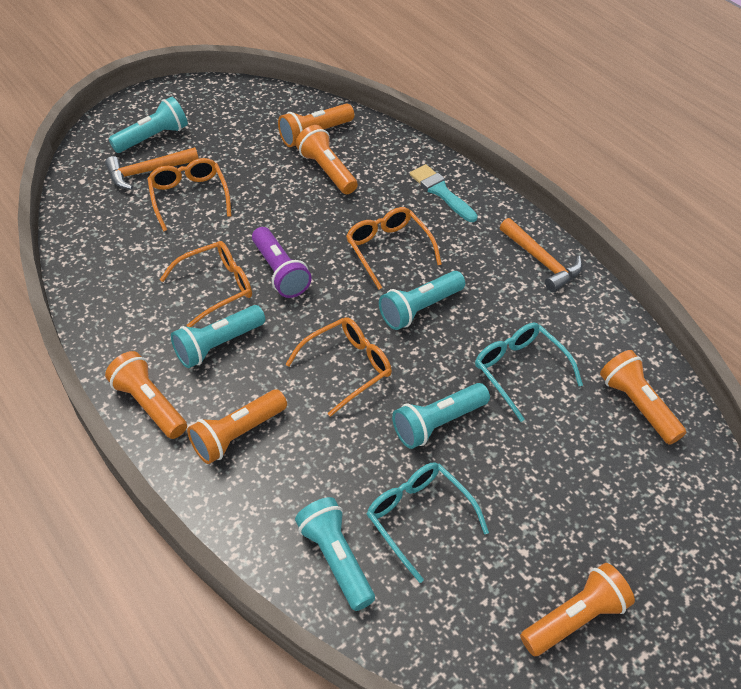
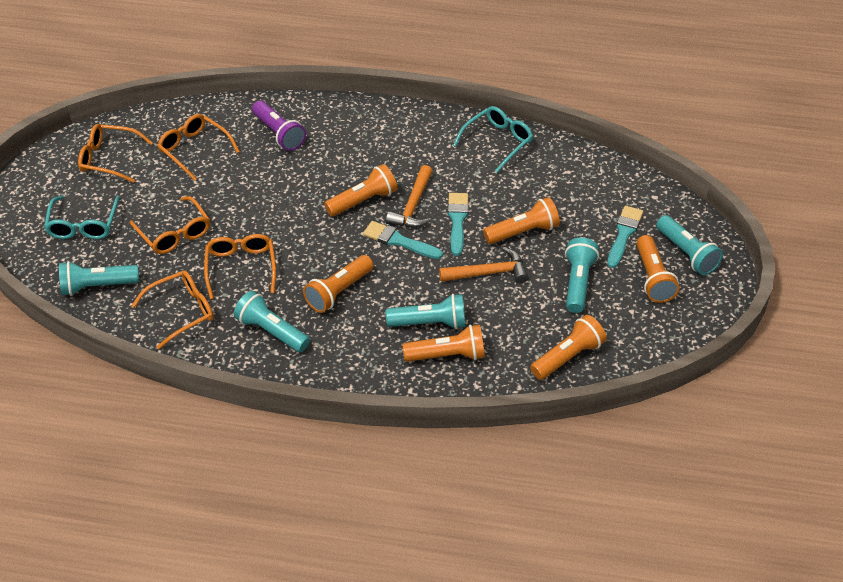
orange glasses: 4 -> 5
turquoise brush: 1 -> 3

